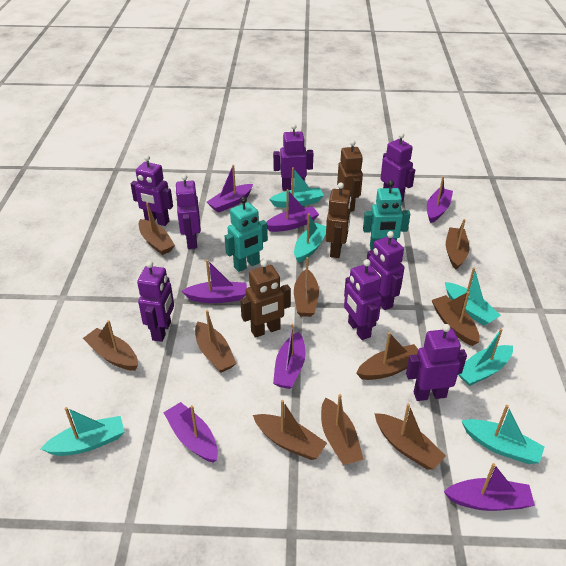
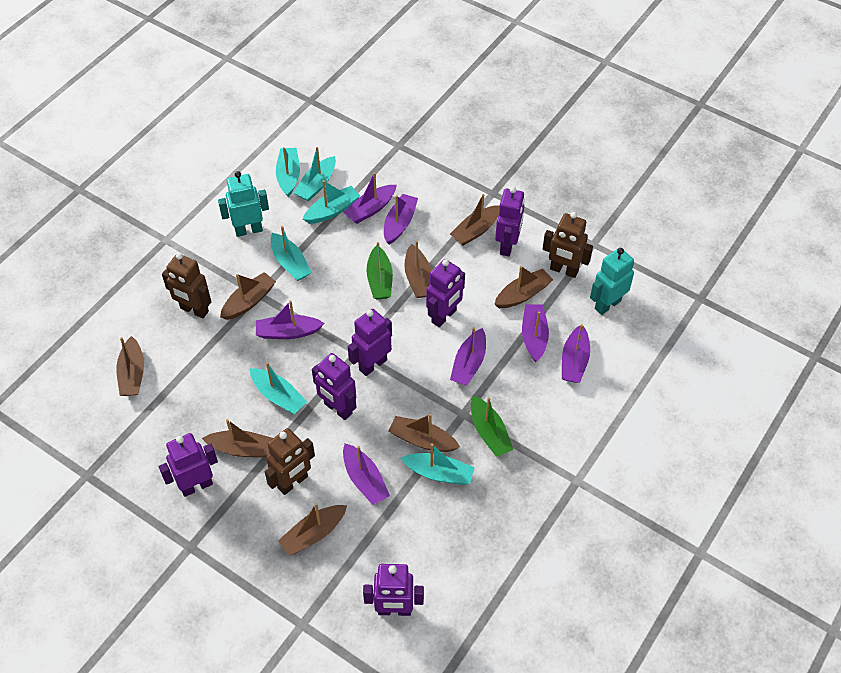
brown boat: 10 -> 8
green boat: 0 -> 2
purple robot: 8 -> 6

